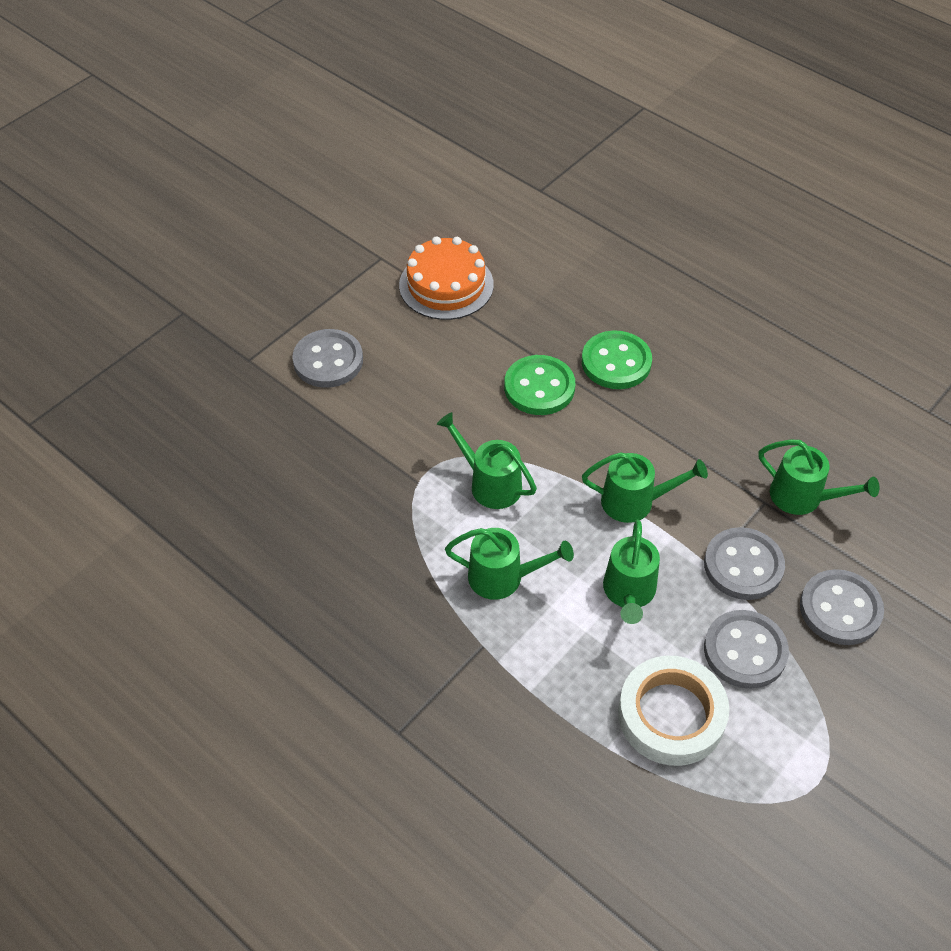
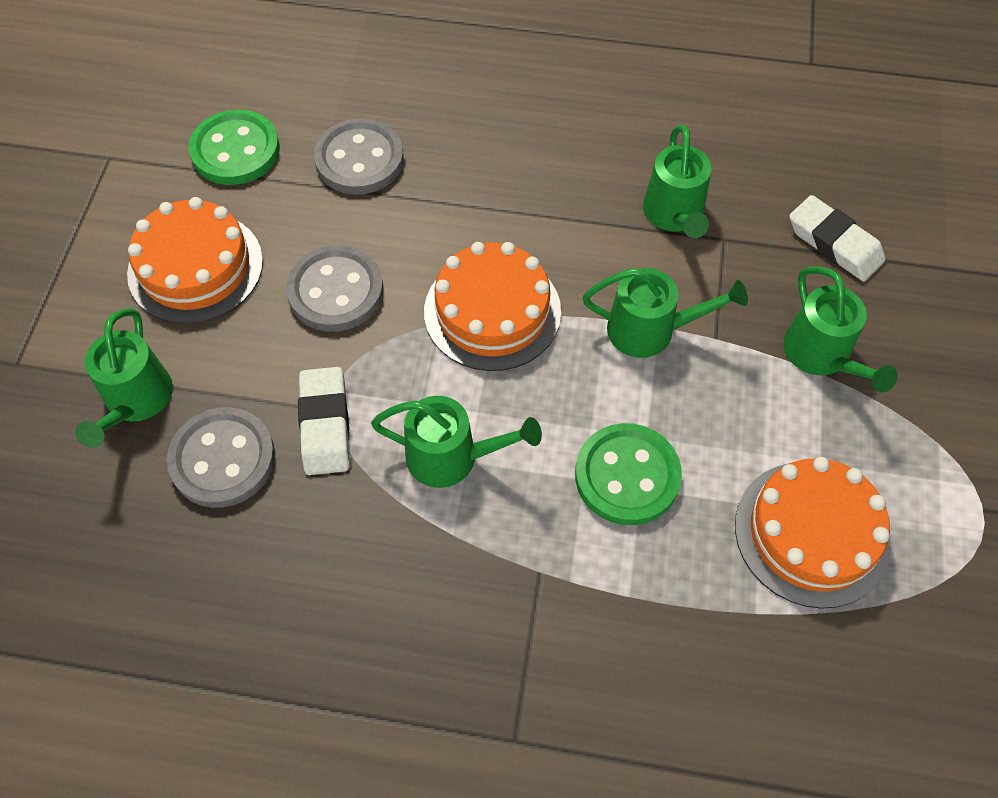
grey button: 4 -> 3
orange cake: 1 -> 3
white eraser: 0 -> 2
white tape: 1 -> 0

